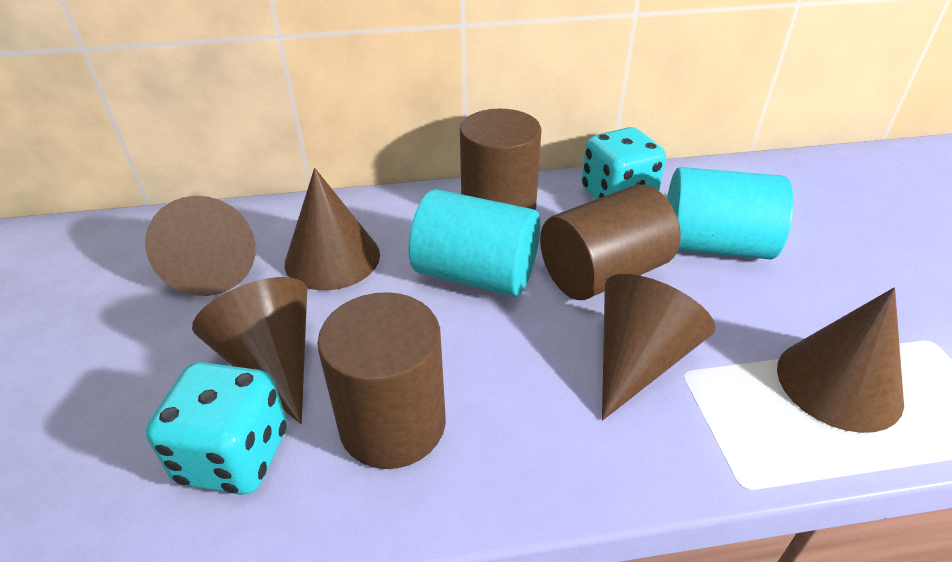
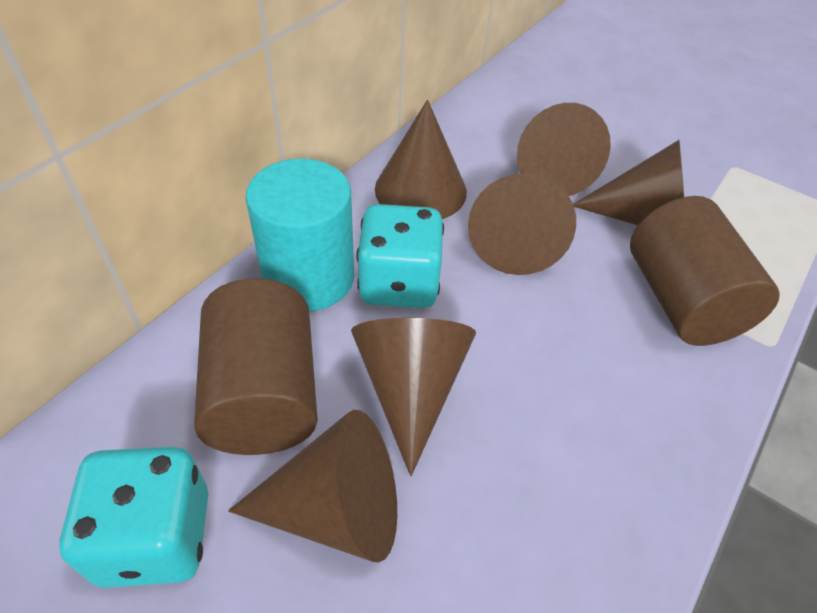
brown cone: 5 -> 6
brown cylinder: 3 -> 2
turquoise cylinder: 2 -> 1

